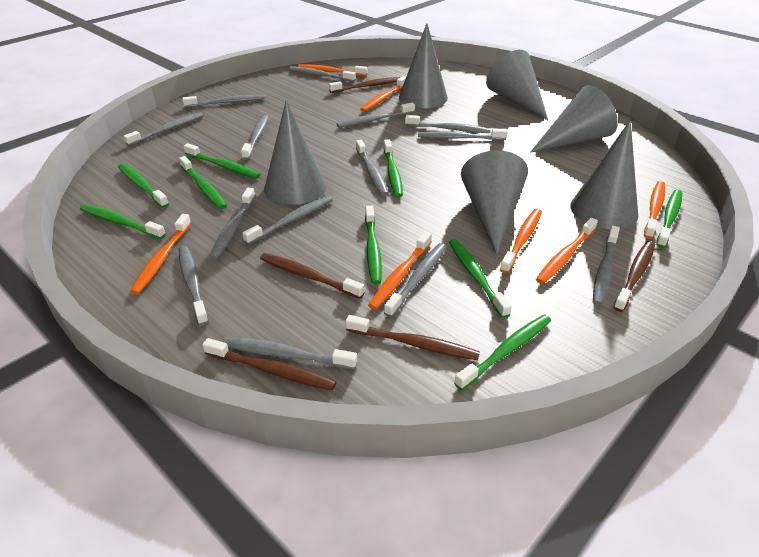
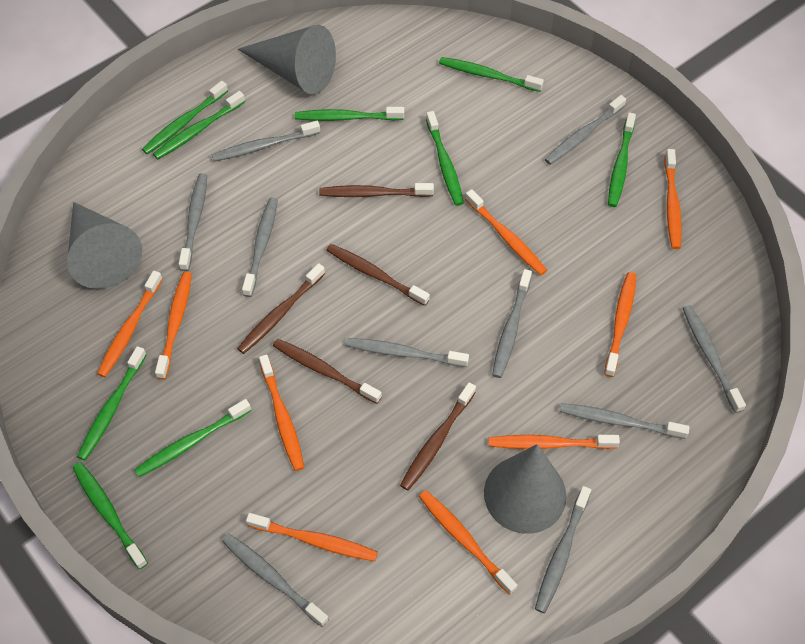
grey cone: 6 -> 3
grey toothbrush: 14 -> 10
orange toothbrush: 7 -> 9

